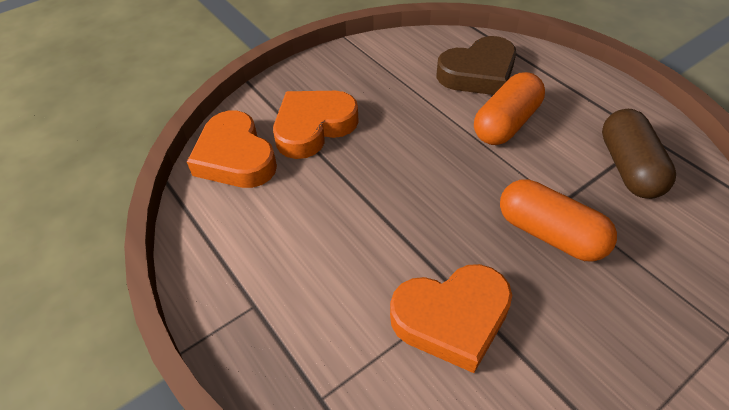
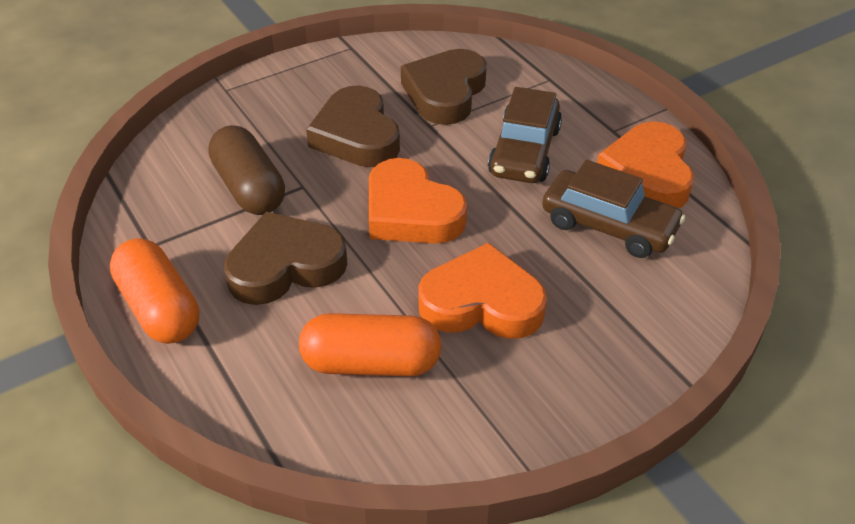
brown car: 0 -> 2
brown heart: 1 -> 3

